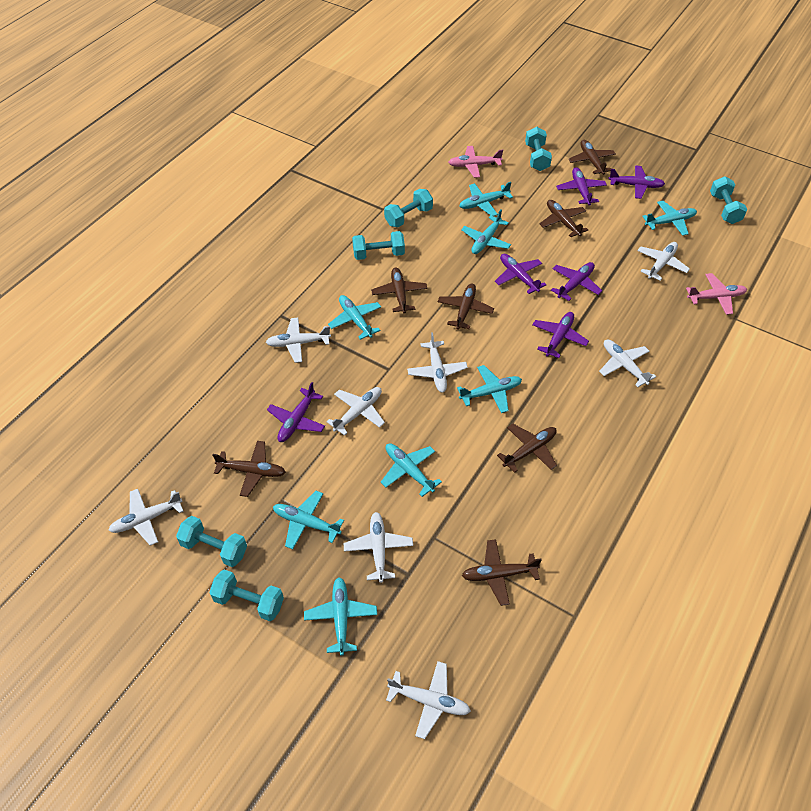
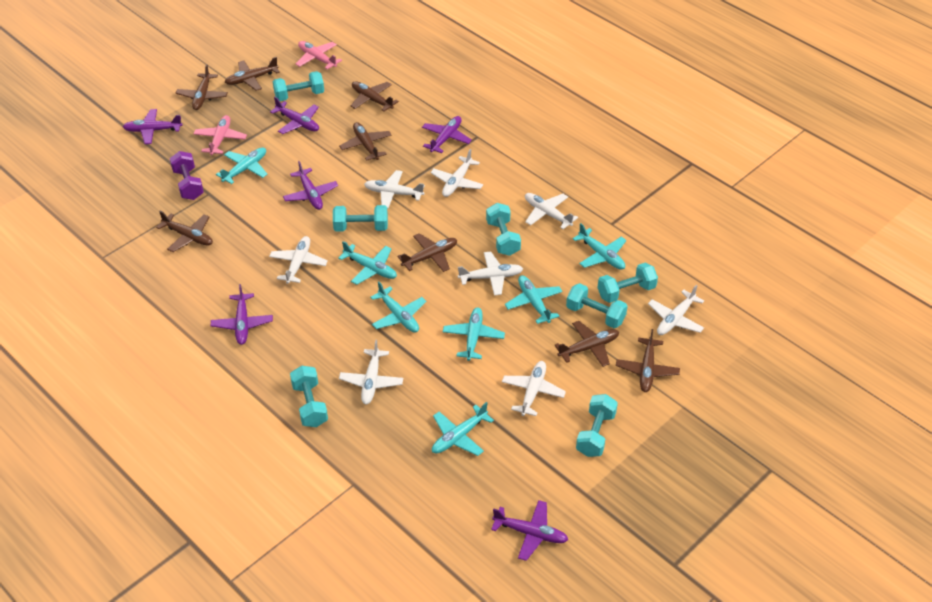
brown plane: 7 -> 8
purple dumbbell: 0 -> 1
turquoise dumbbell: 6 -> 7
turquoise plane: 8 -> 7

